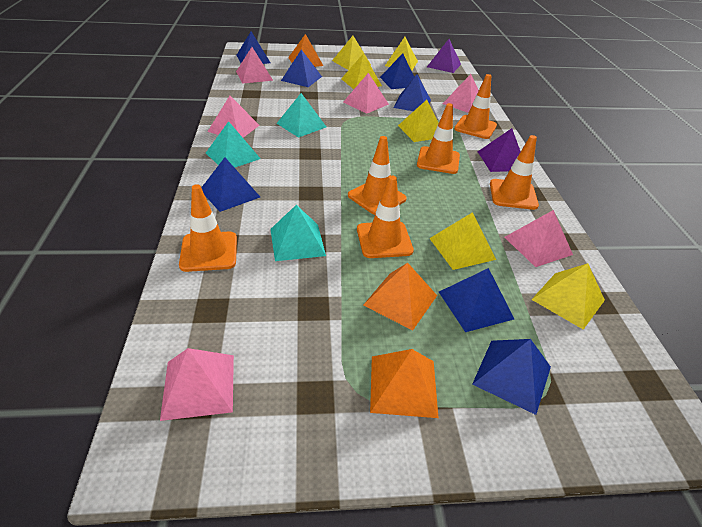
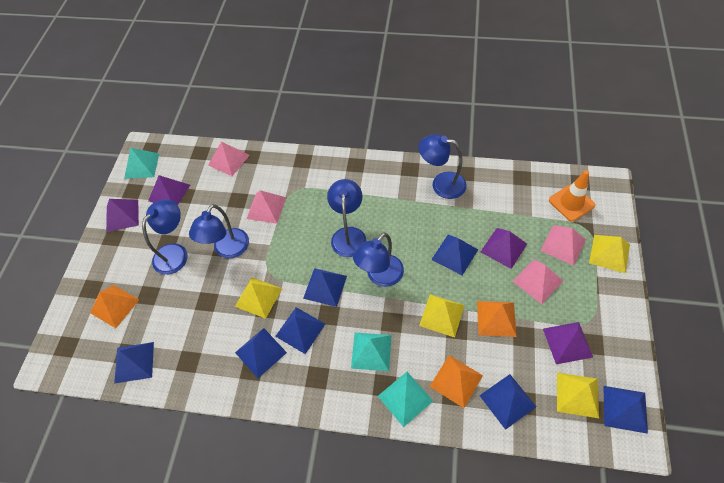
blue lamp: 0 -> 5
orange traffic cone: 6 -> 1
pink pyramid: 6 -> 4
purple pyramid: 2 -> 4
yellow pyramid: 6 -> 4

